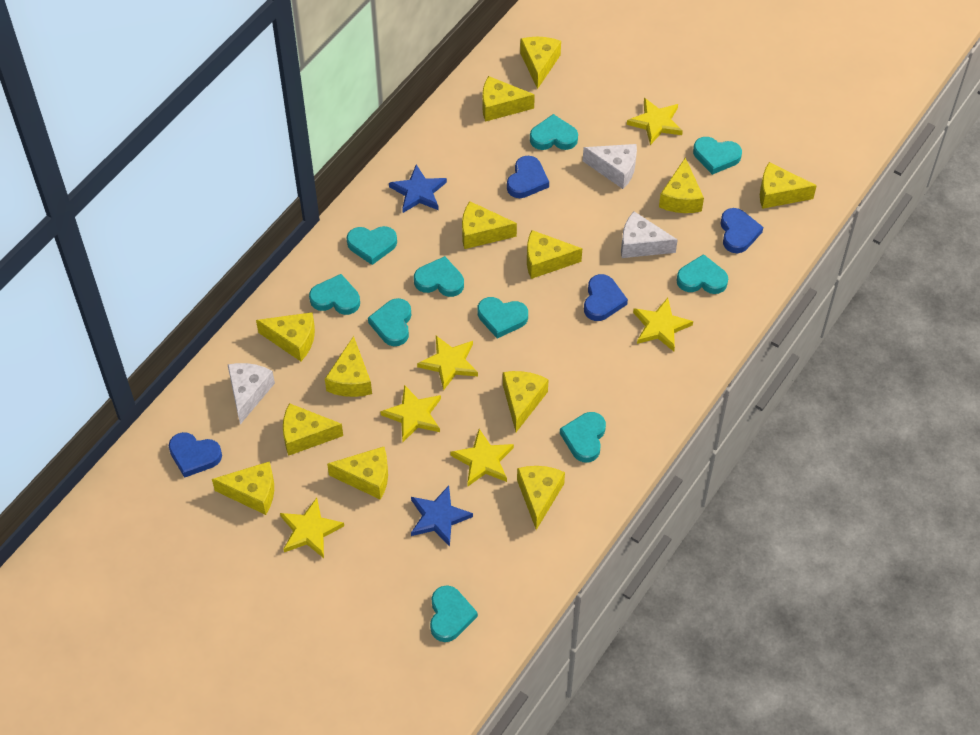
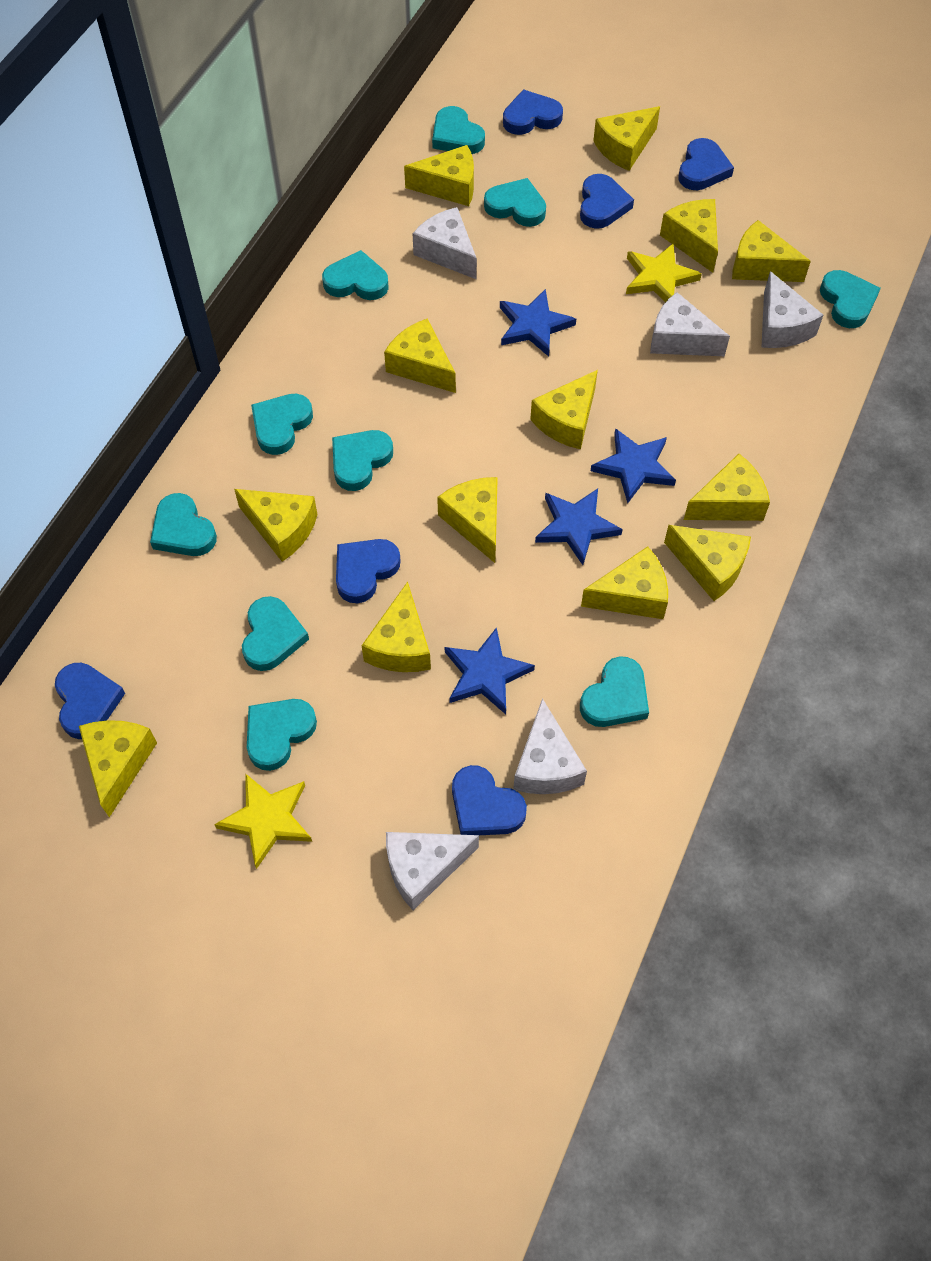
blue heart: 4 -> 6
blue star: 2 -> 4
white cheese: 3 -> 5
yellow star: 6 -> 2

